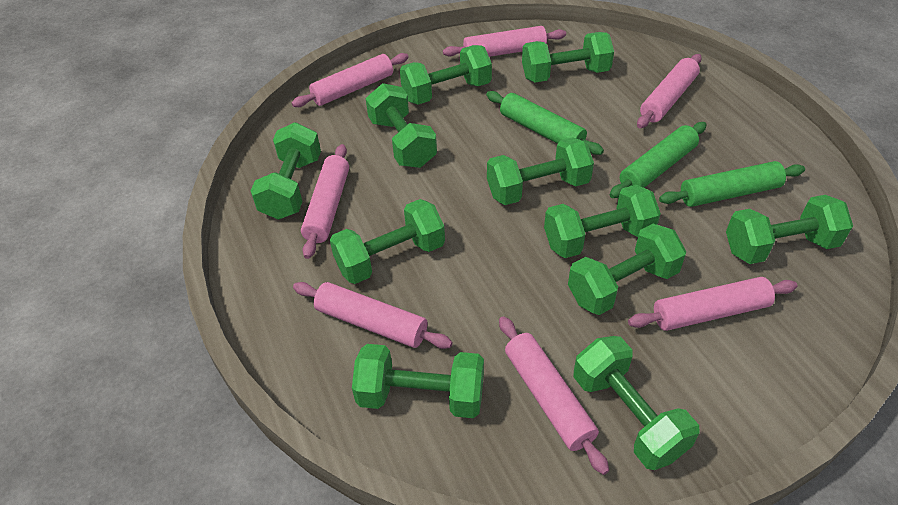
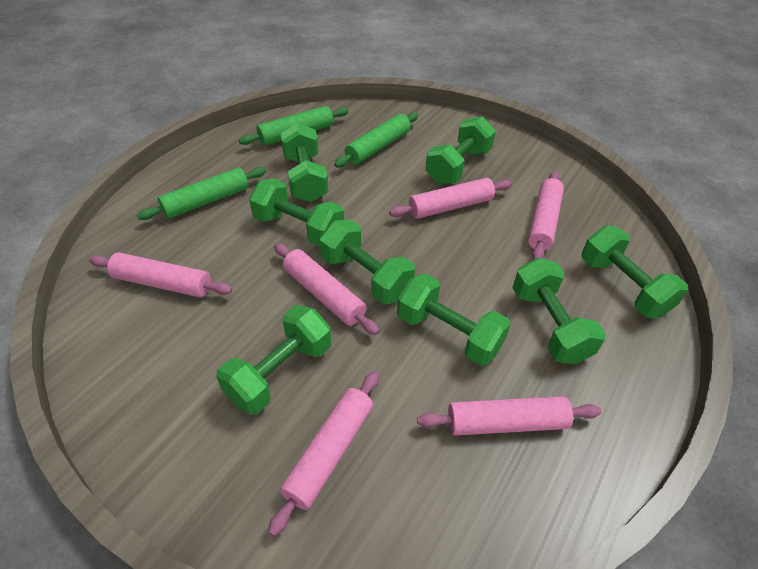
green dumbbell: 11 -> 8
pink rolling pin: 7 -> 6

